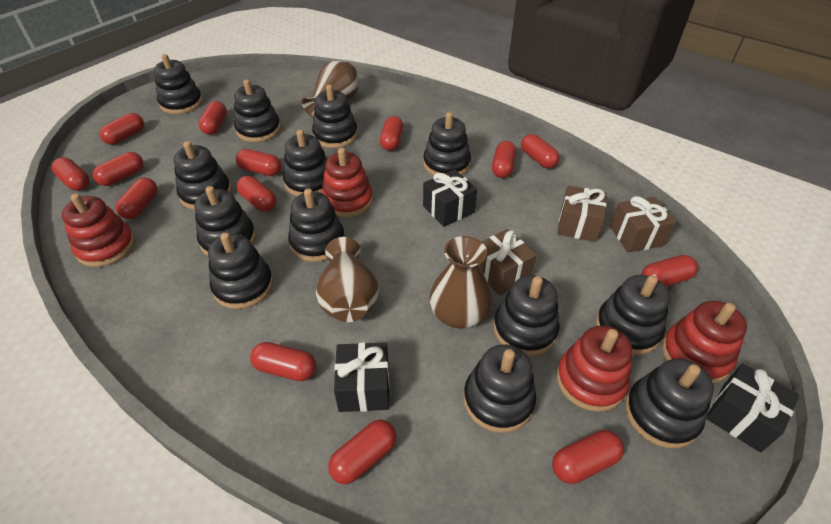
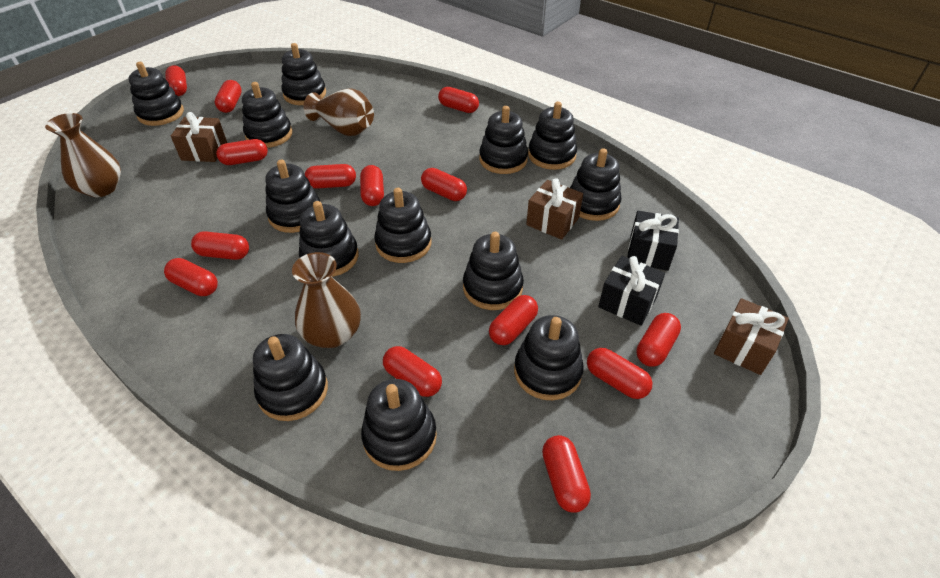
black gift: 3 -> 2
red stacking toy: 4 -> 0

